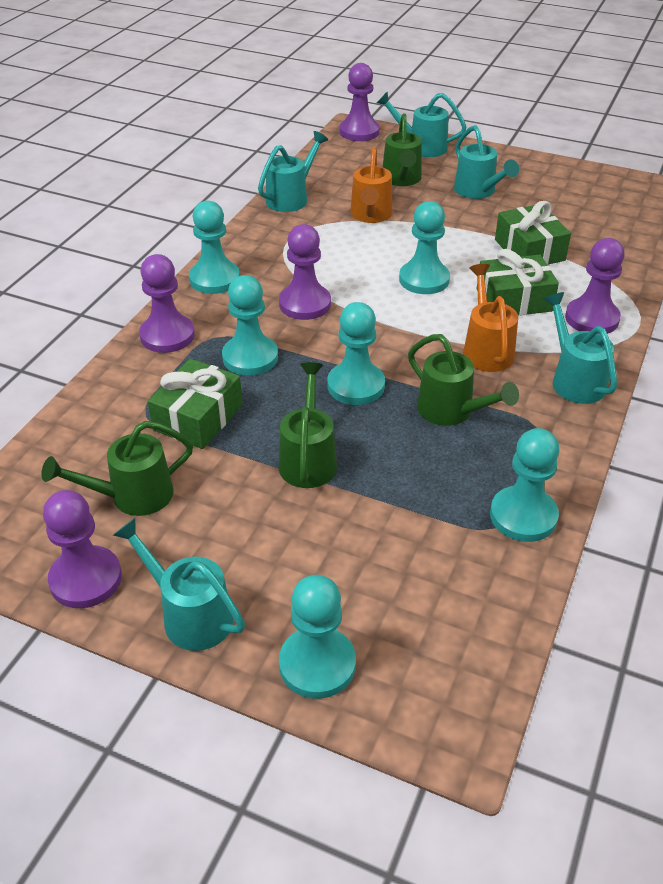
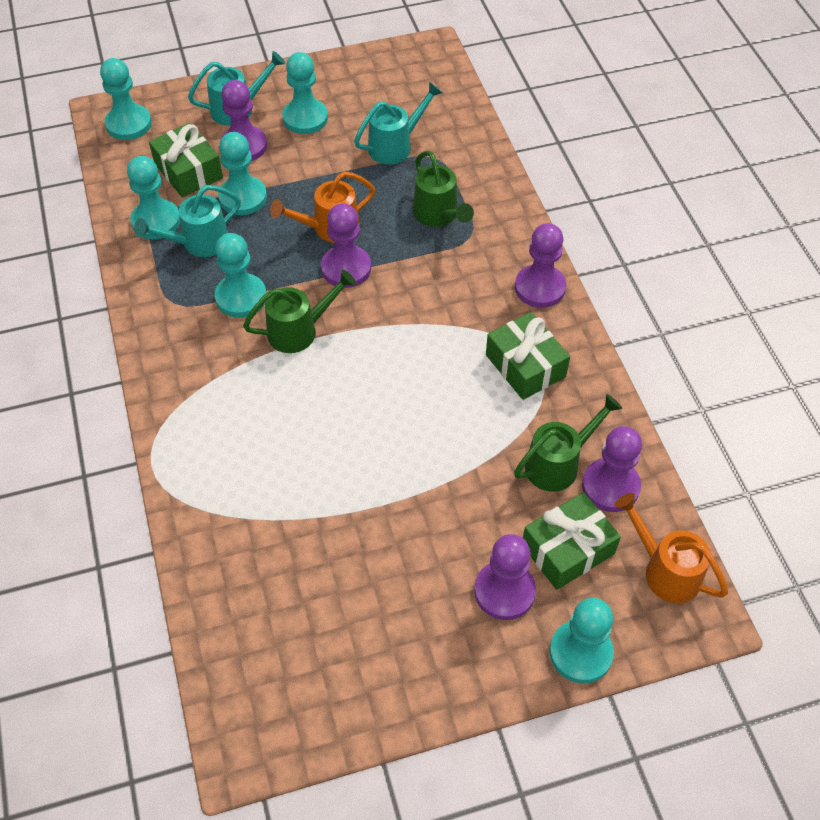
green watering can: 4 -> 3
turquoise watering can: 5 -> 3

